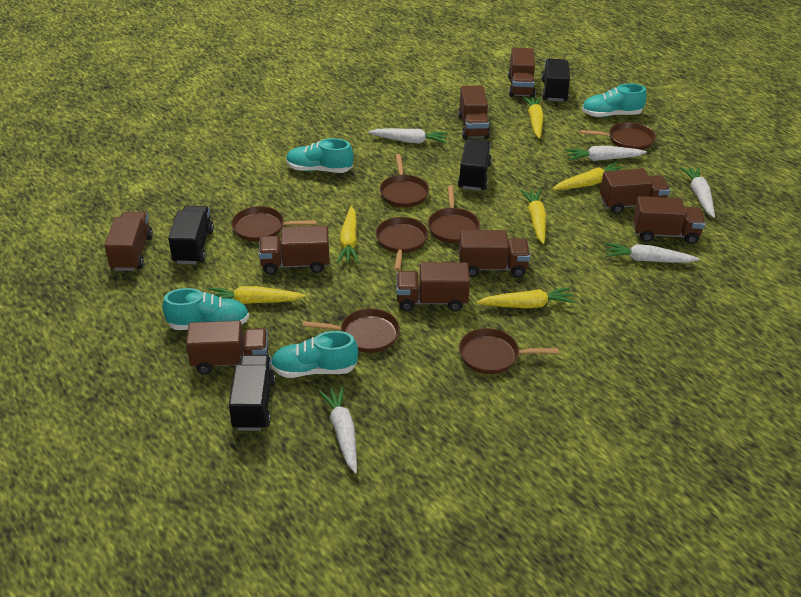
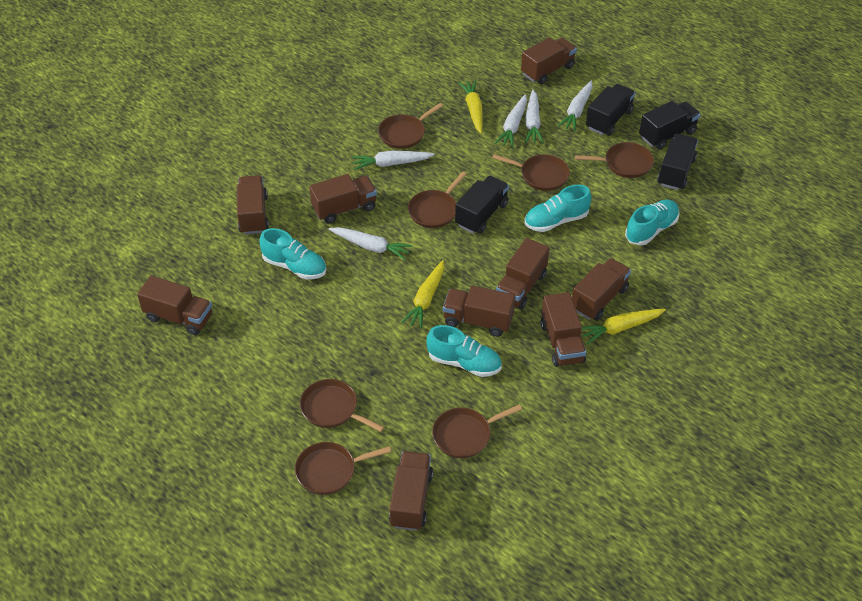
yellow carrot: 6 -> 3

